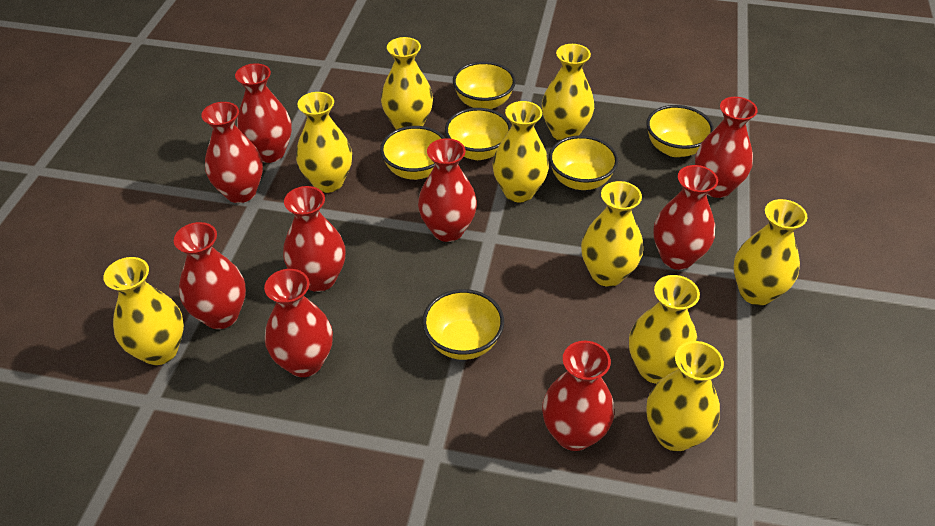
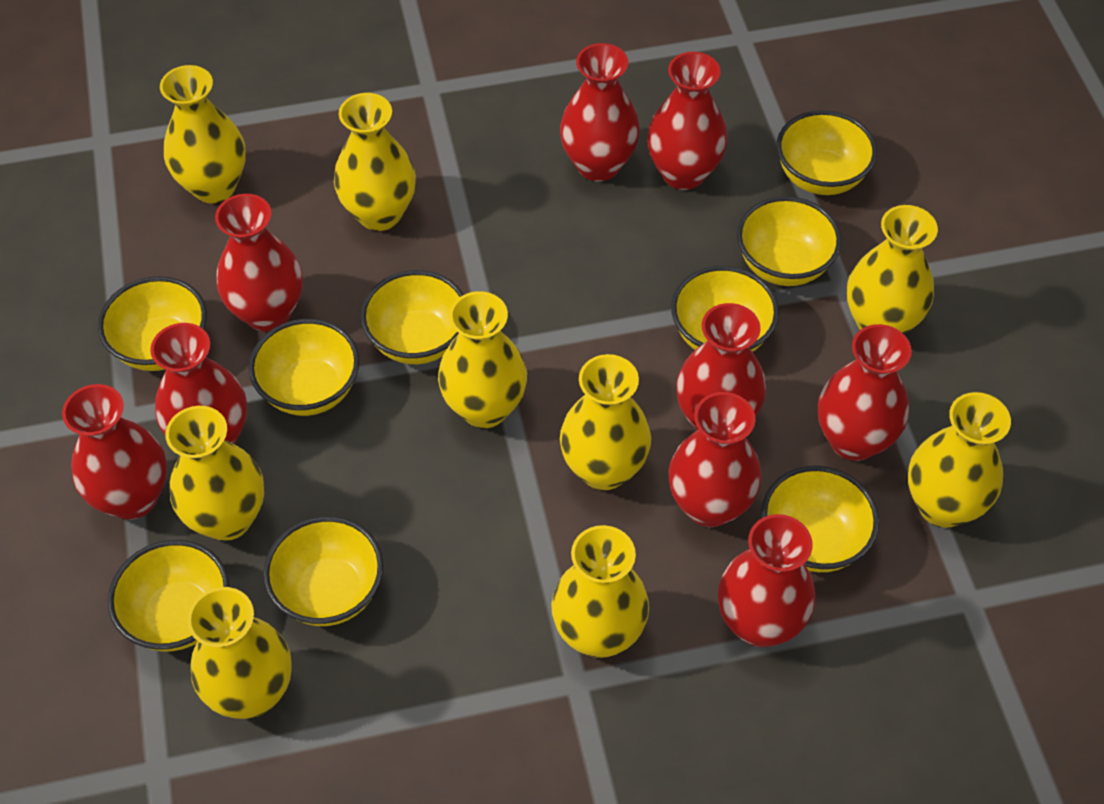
yellow bowl: 6 -> 9

